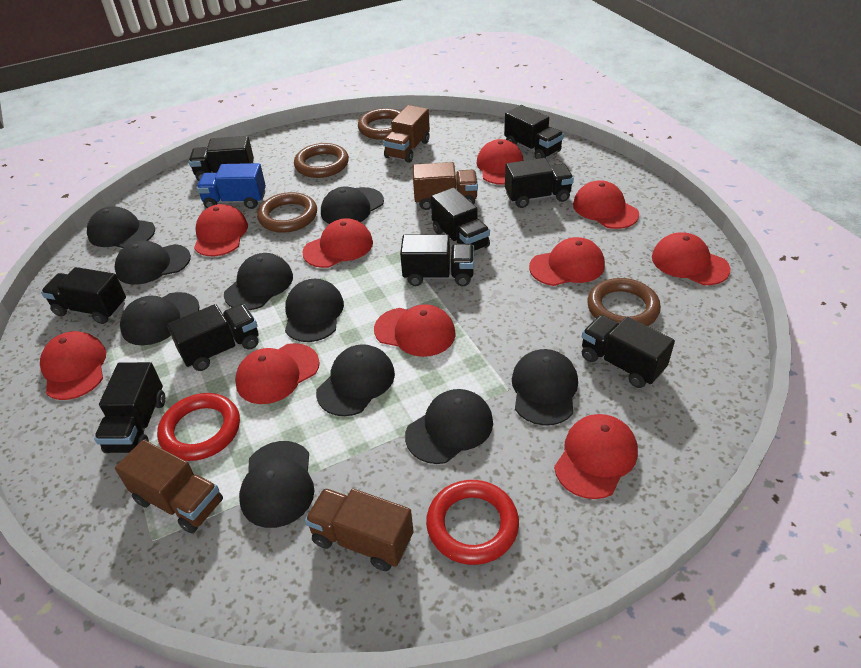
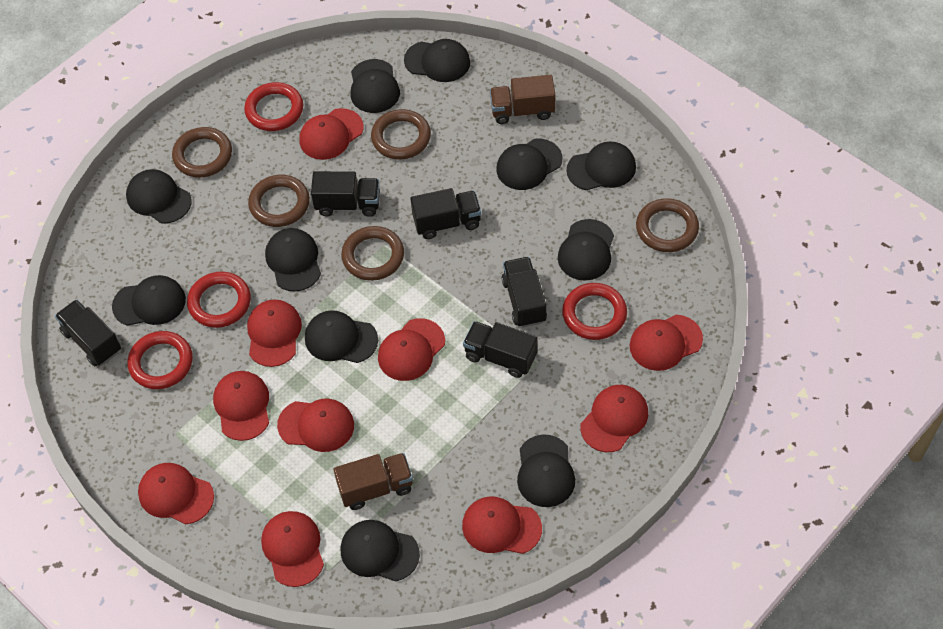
black cap: 10 -> 11
black truck: 9 -> 5
blue truck: 1 -> 0
brown ring: 4 -> 5
brown truck: 4 -> 2
red ring: 2 -> 4

